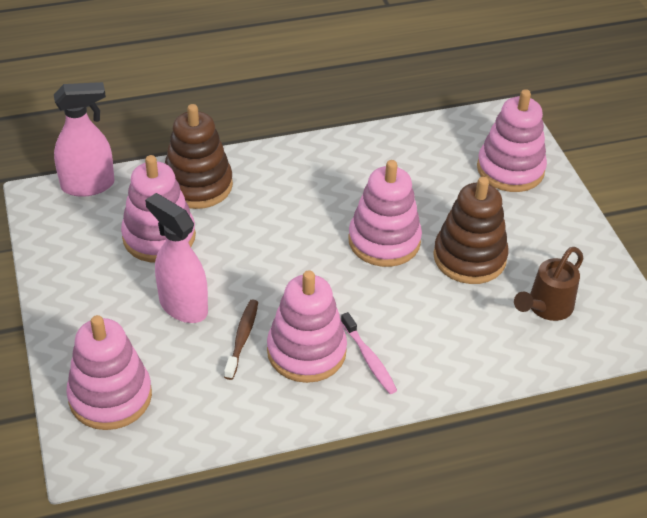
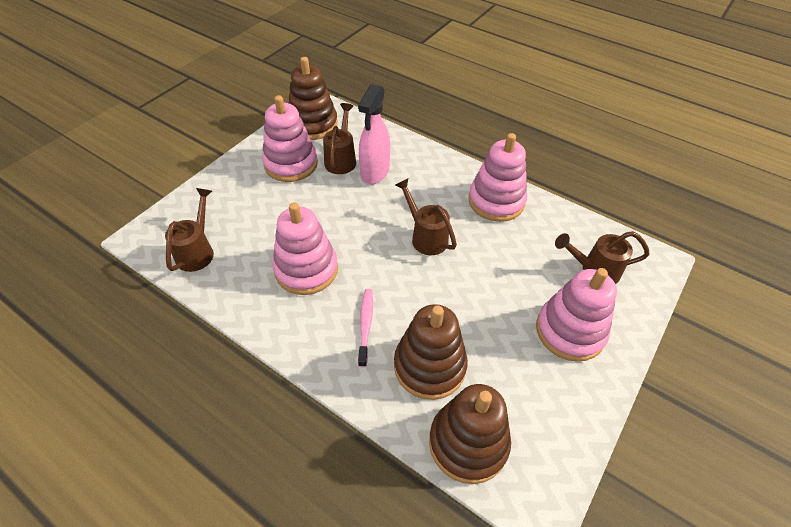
brown stacking toy: 2 -> 3
brown toothbrush: 1 -> 0
brown watering can: 1 -> 4
pink spray bottle: 2 -> 1
pink stacking toy: 5 -> 4

